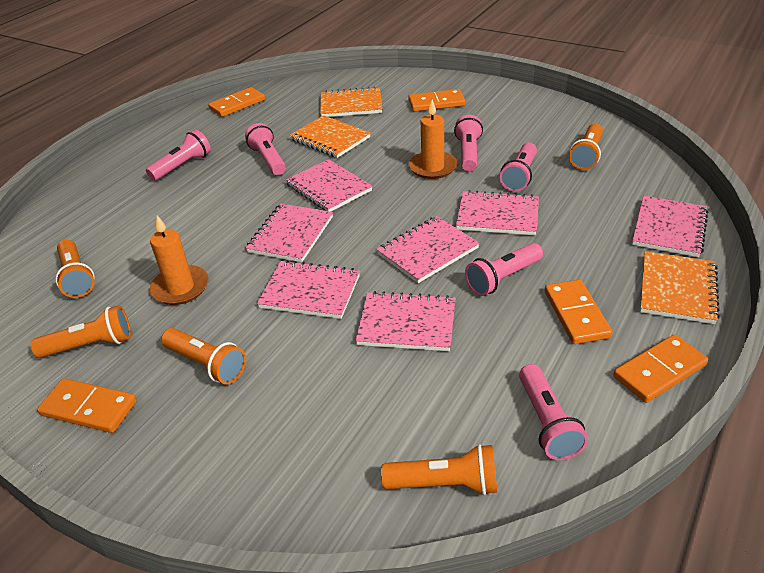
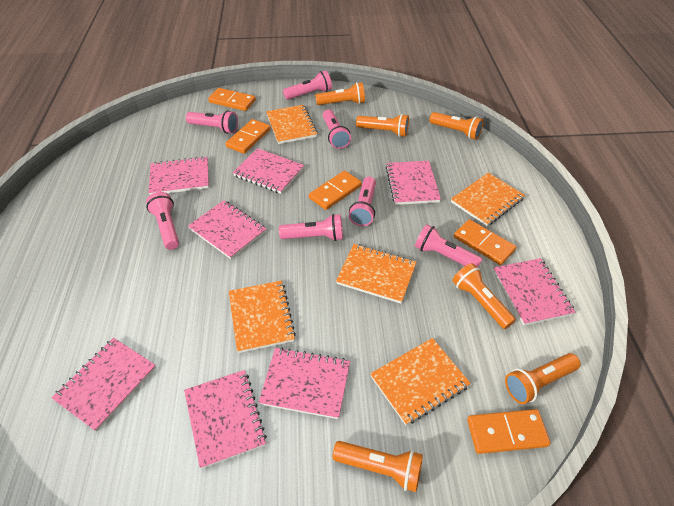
orange candle: 2 -> 0
orange flashlight: 5 -> 6
orange notebook: 3 -> 5
pink flashlight: 6 -> 7
pink notebook: 7 -> 8

